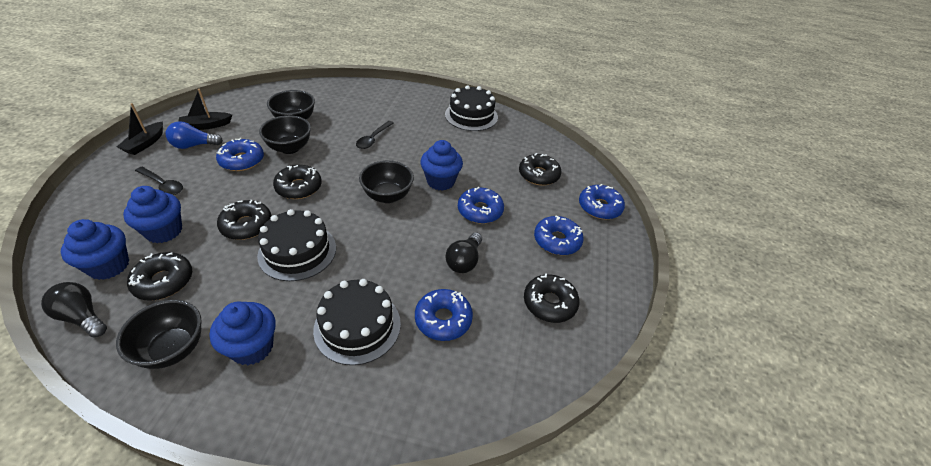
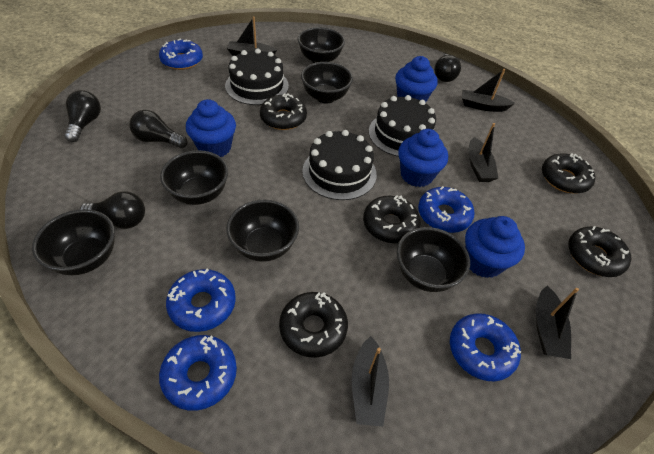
black boat: 2 -> 5
black bowl: 4 -> 6
black light bulb: 2 -> 4
black spoon: 2 -> 0
blue light bulb: 1 -> 0

